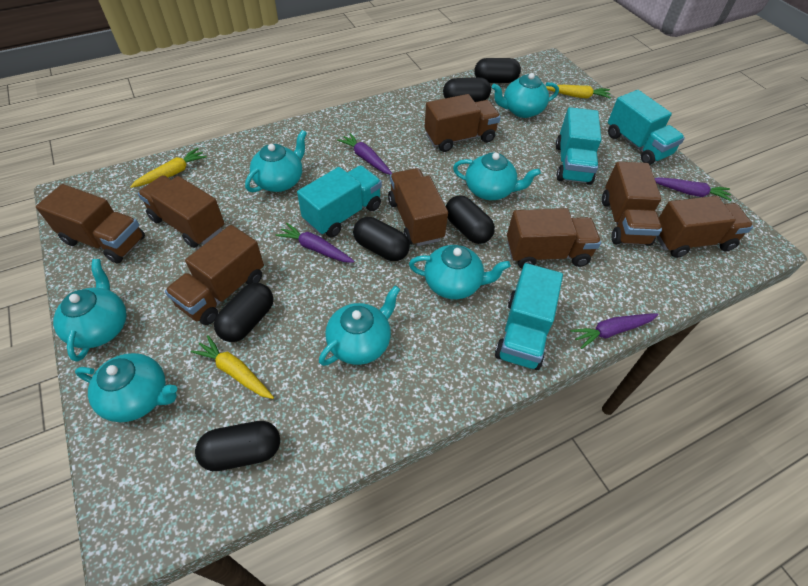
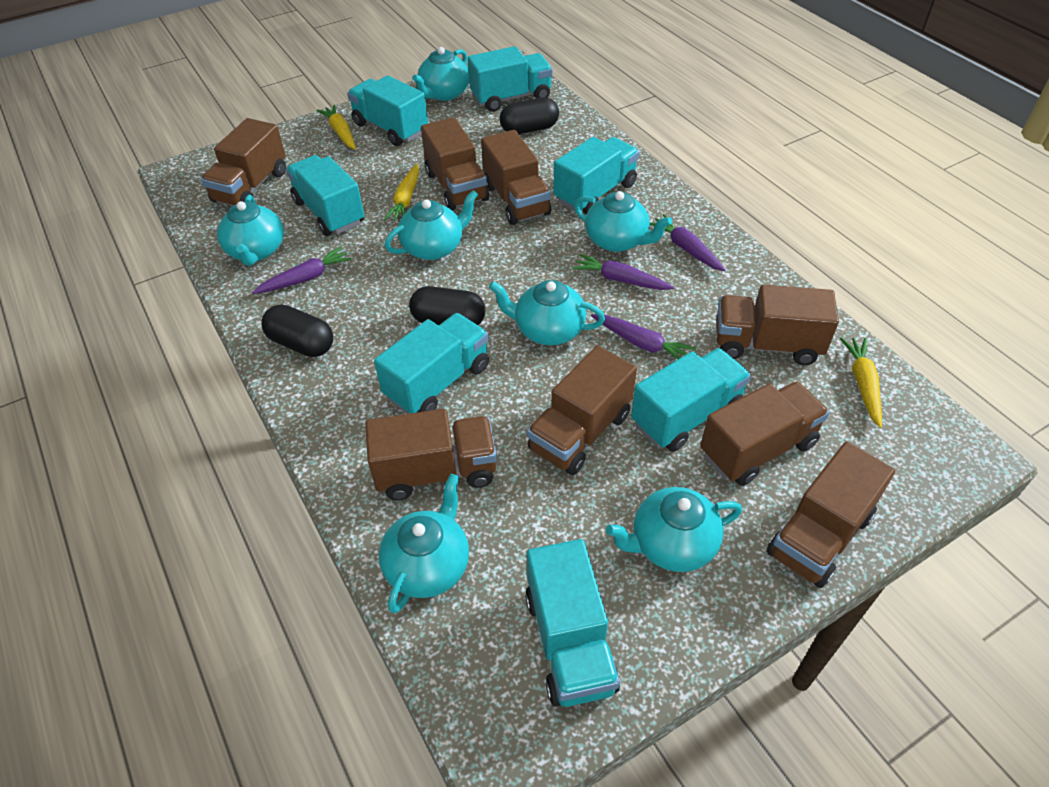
black capsule: 6 -> 3
turquoise truck: 4 -> 7

